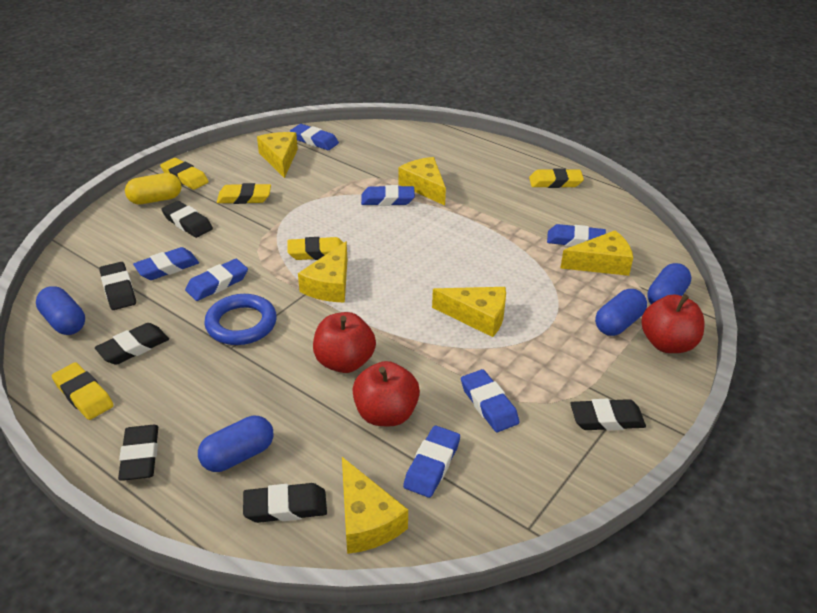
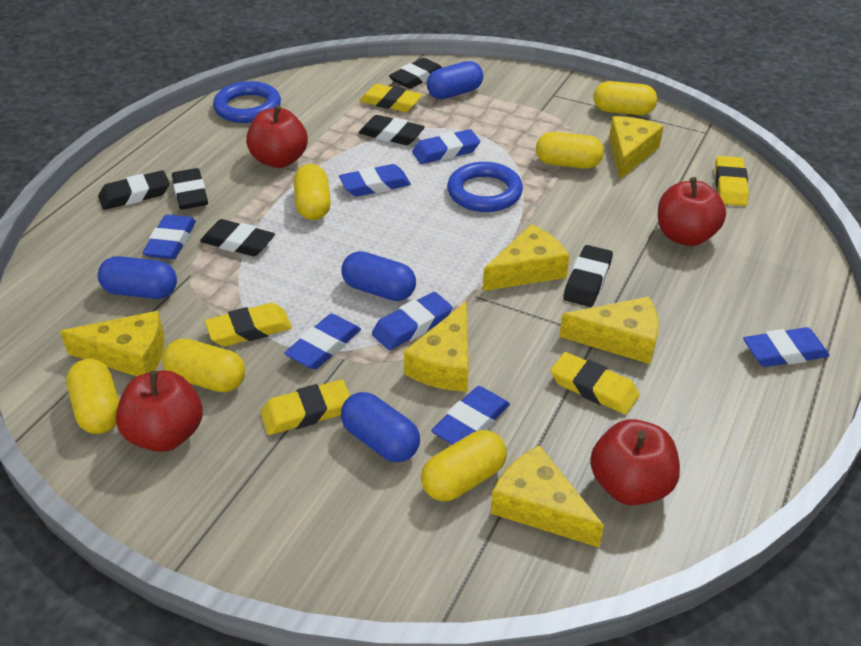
blue ring: 1 -> 2
red apple: 3 -> 4
yellow capsule: 1 -> 6

